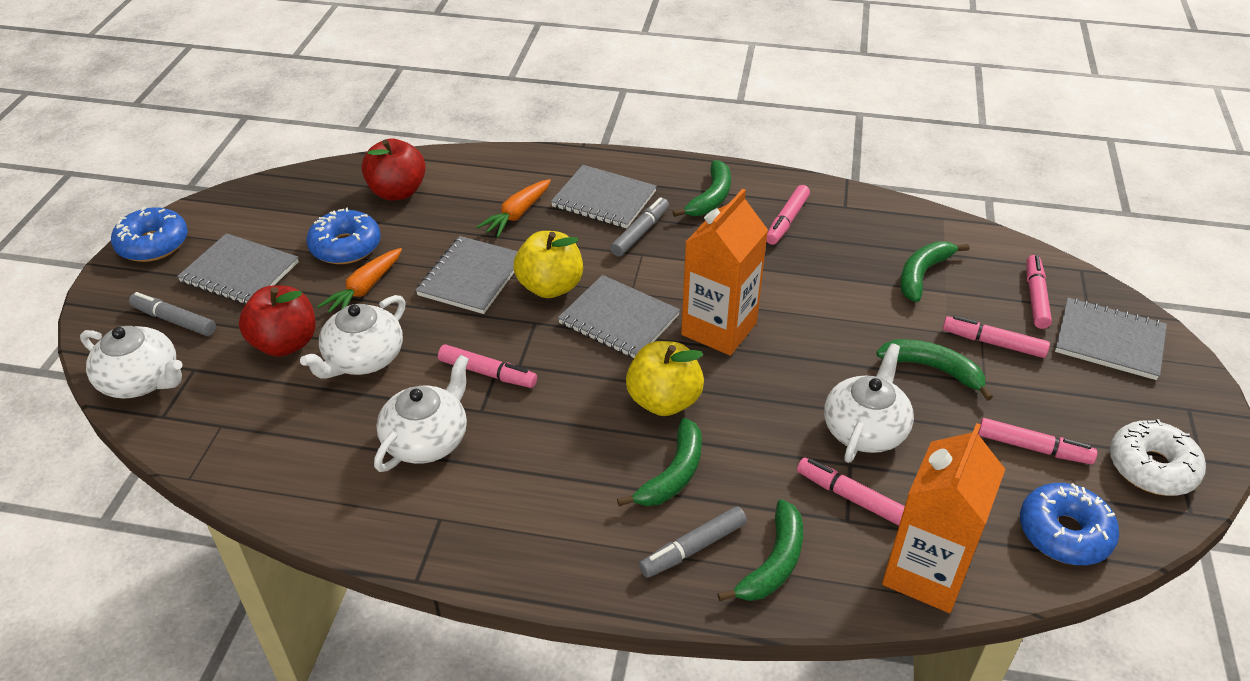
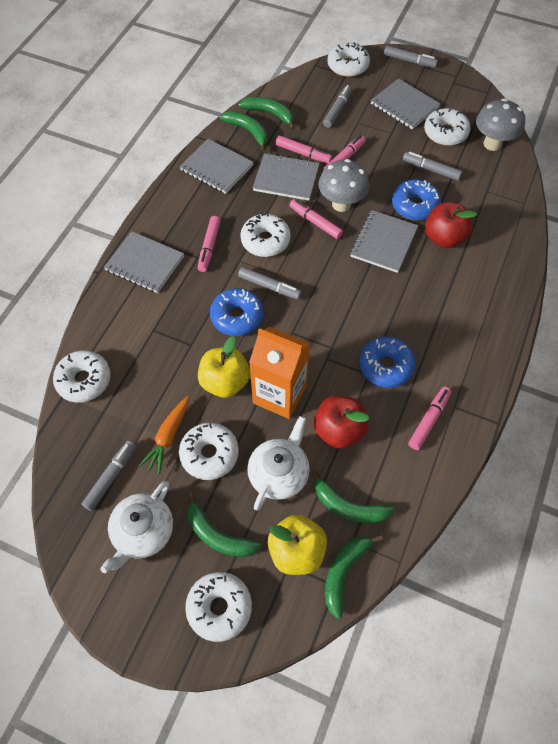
grey marker: 3 -> 5
grey mushroom: 0 -> 2
orange carrot: 2 -> 1
orange carton: 2 -> 1
pink marker: 6 -> 5
white donut: 1 -> 6
white teapot: 4 -> 2

